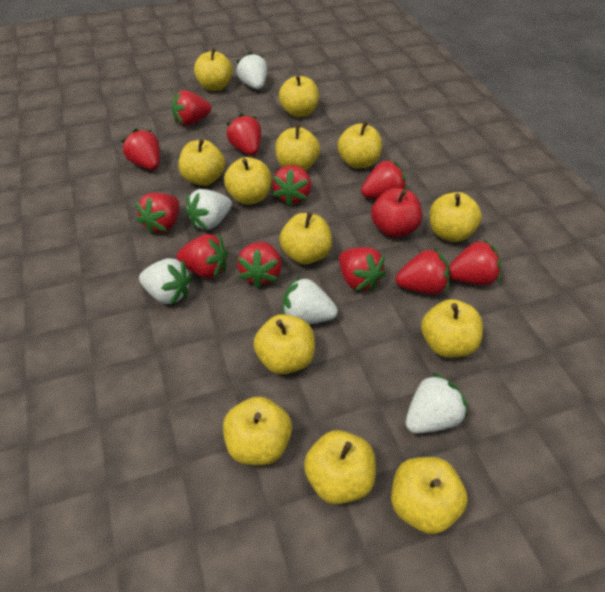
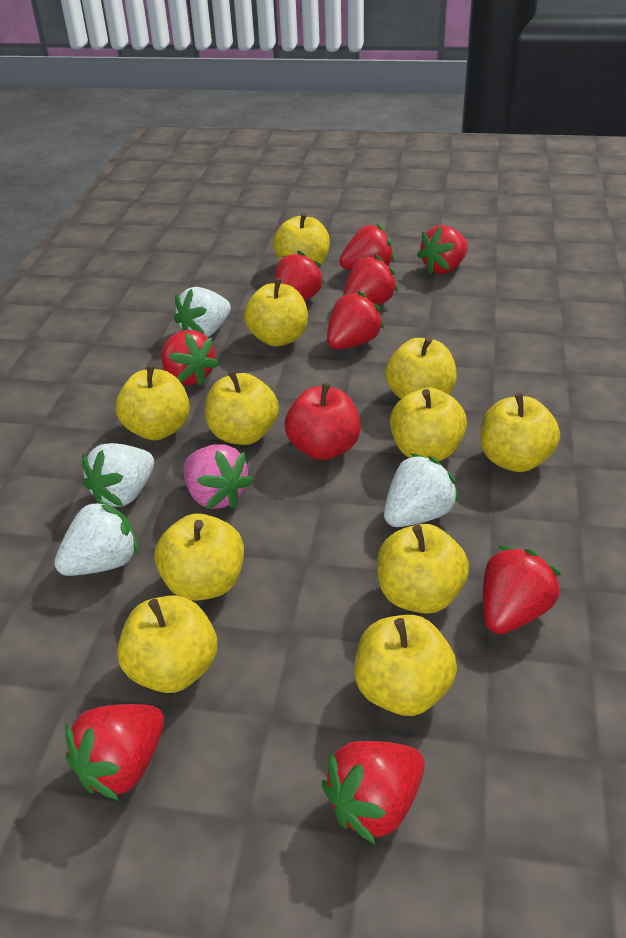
pink strawberry: 0 -> 1
red strawberry: 11 -> 9
white strawberry: 5 -> 4
yellow apple: 13 -> 11

